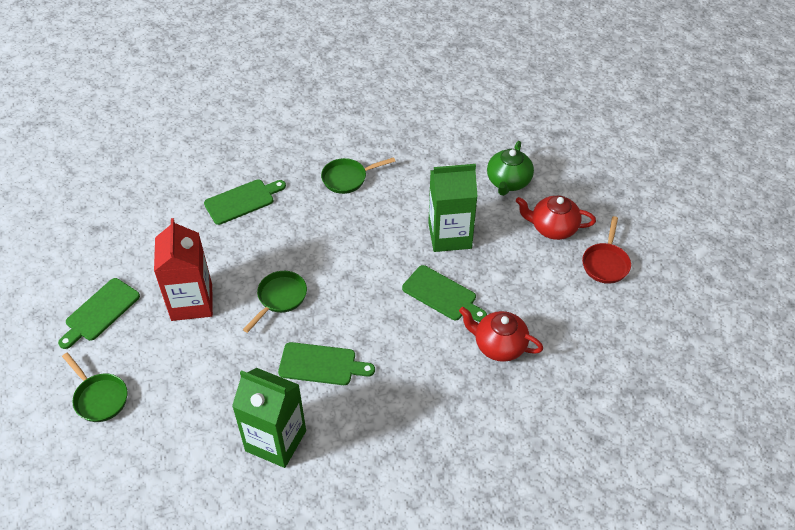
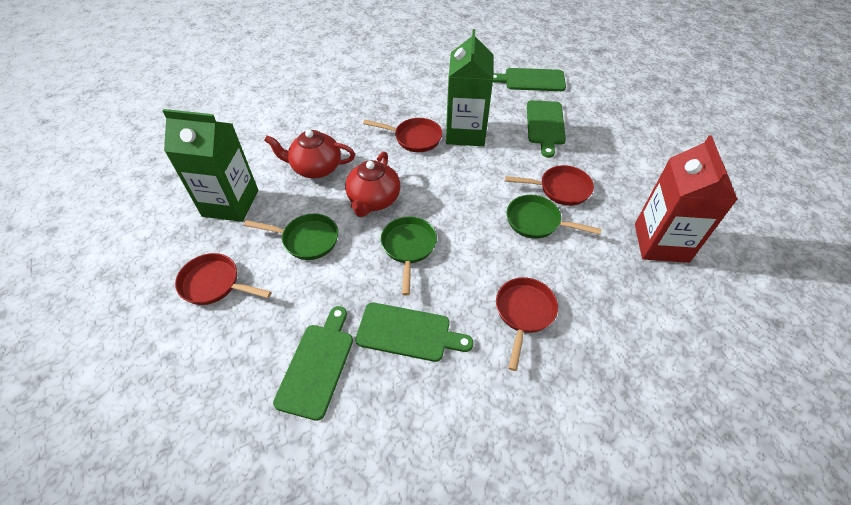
green teapot: 1 -> 0
red pan: 1 -> 4

